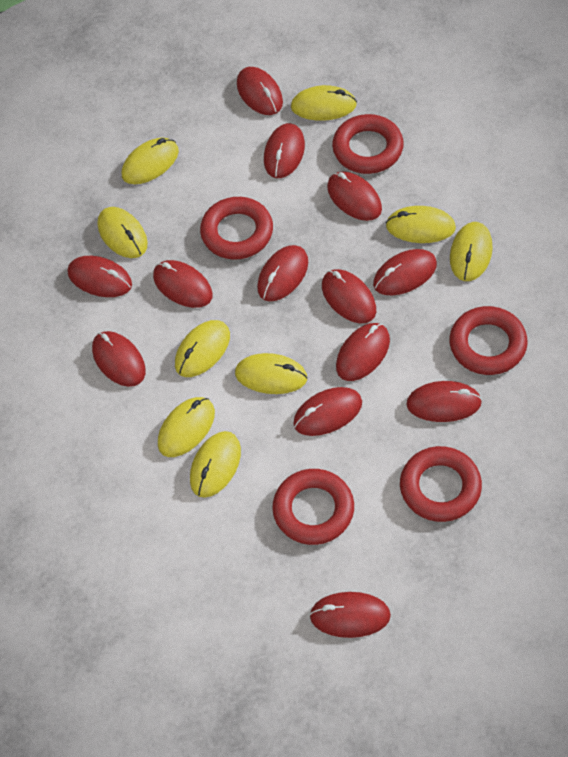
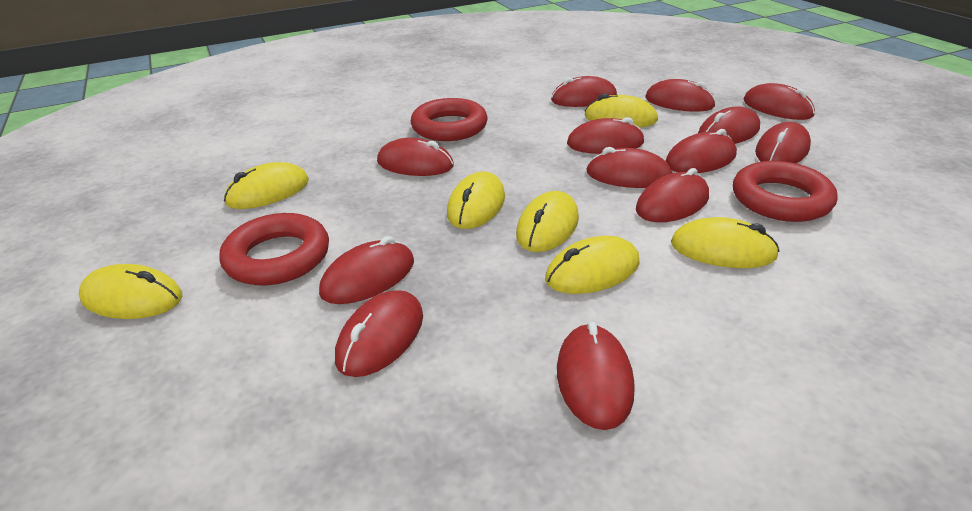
red ring: 5 -> 3
yellow mouse: 9 -> 7

